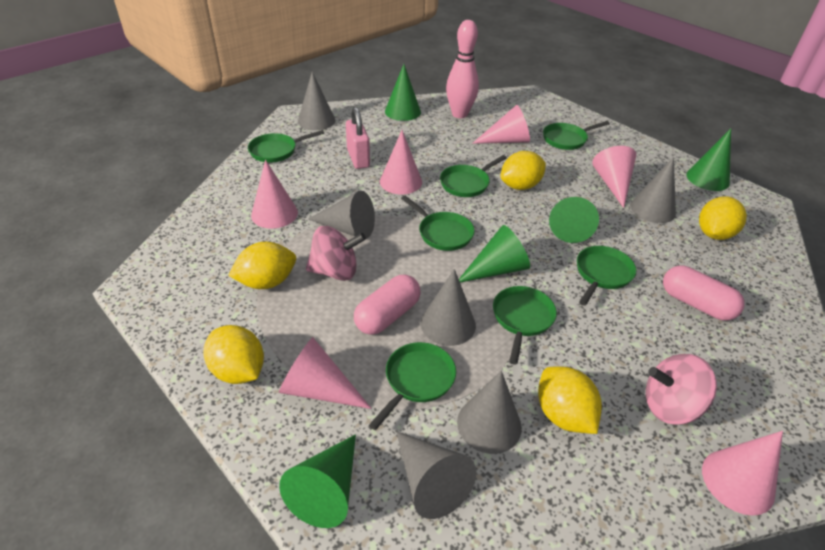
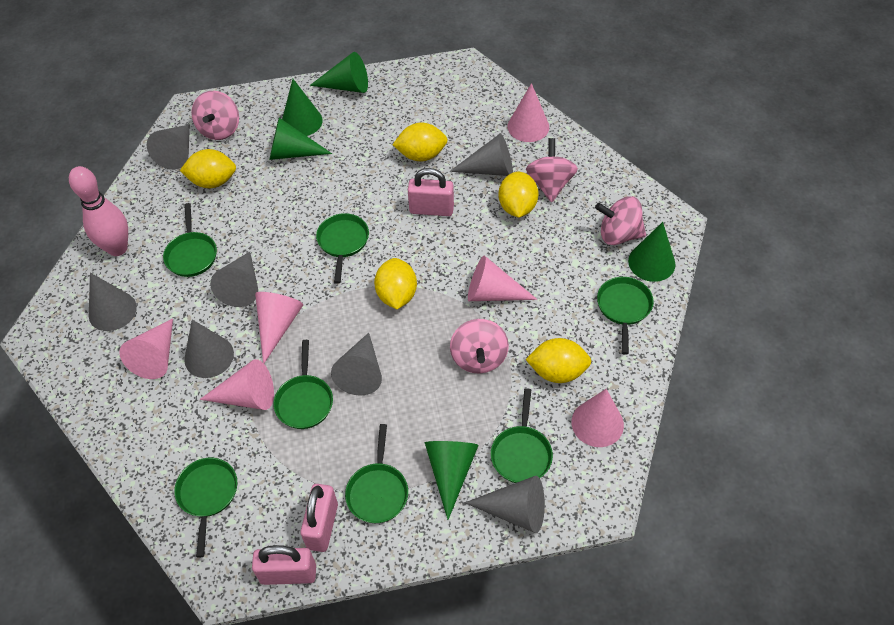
grey cone: 6 -> 7
pink capsule: 2 -> 0
pink padlock: 1 -> 3
pink spinning top: 2 -> 4

